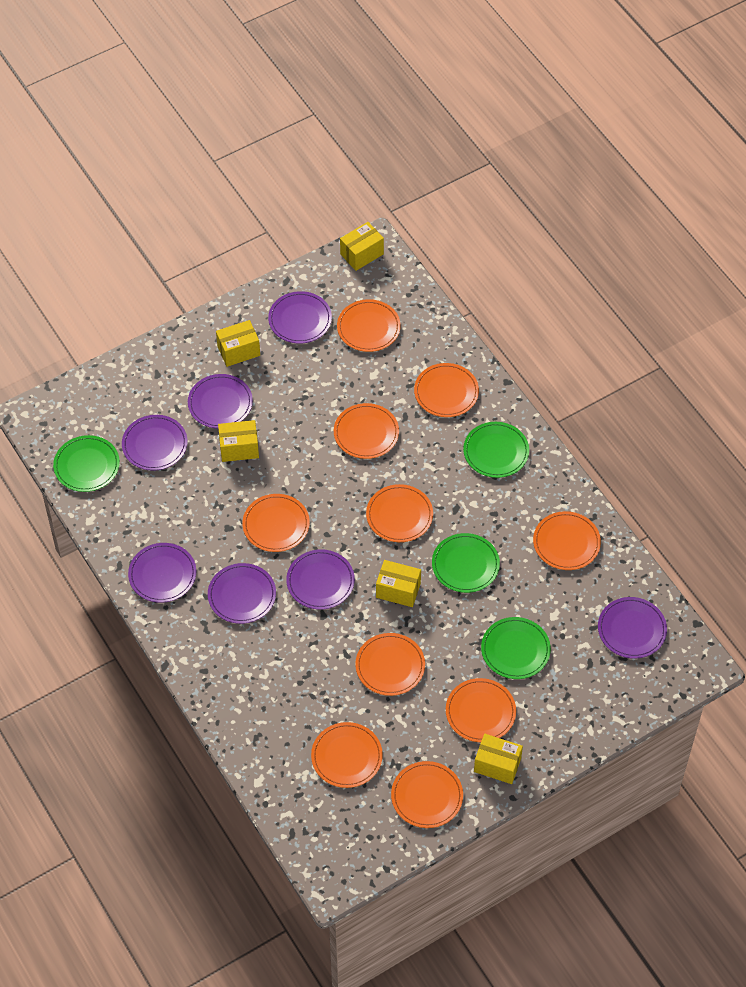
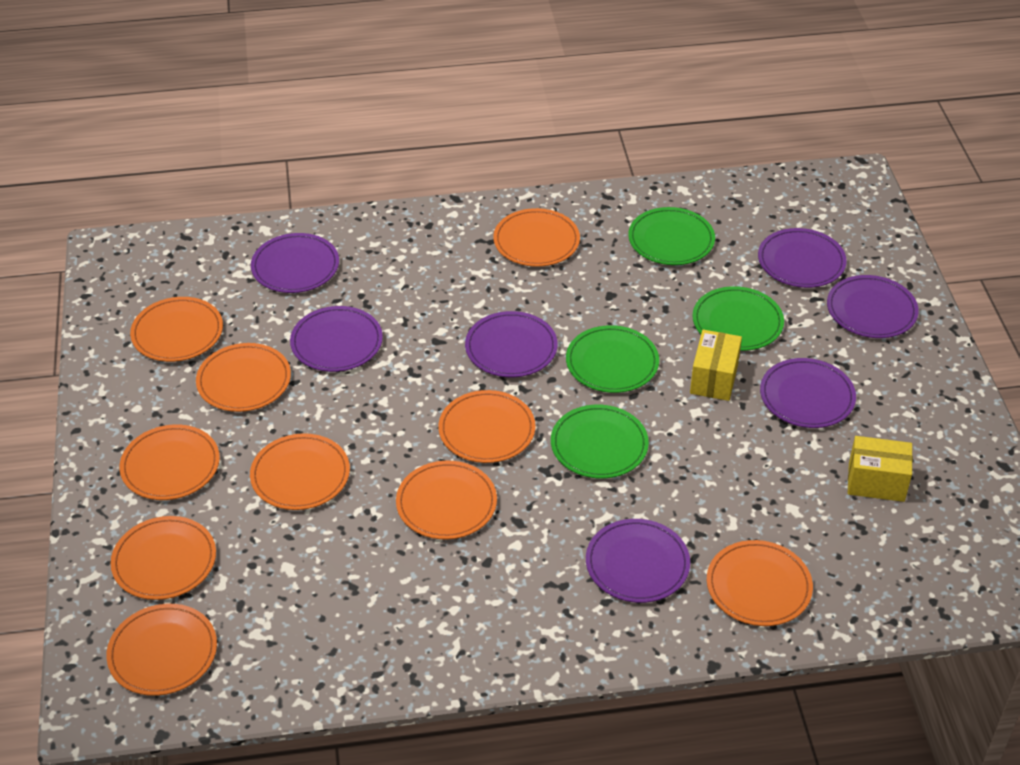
yellow box: 5 -> 2

